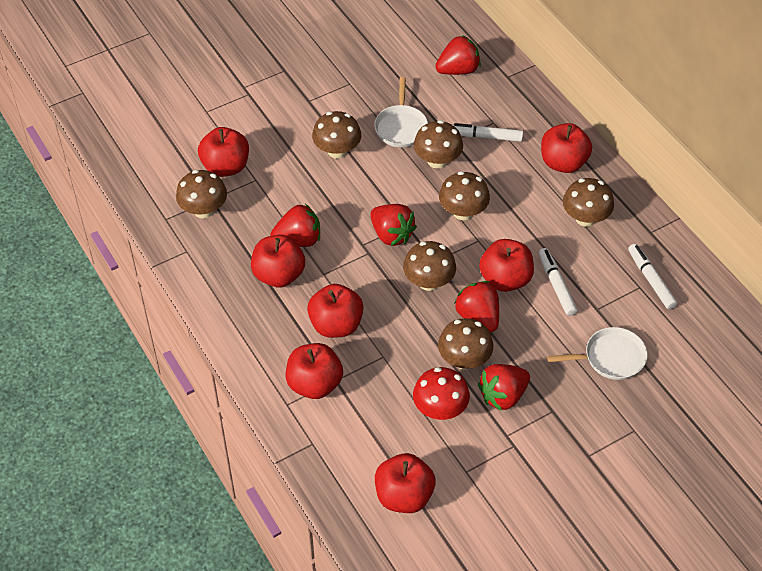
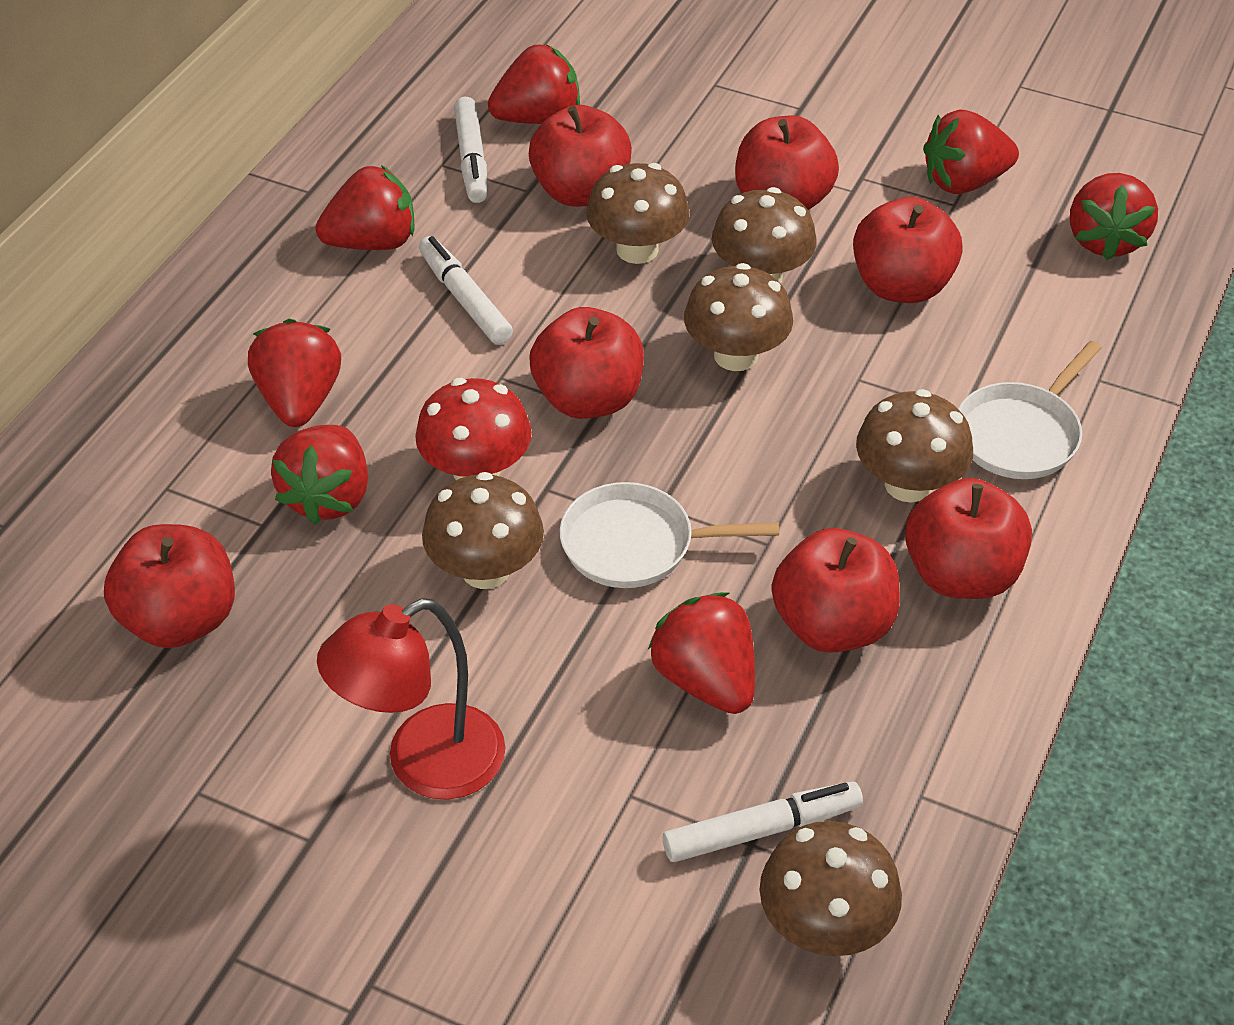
brown mushroom: 7 -> 6
red lamp: 0 -> 1
red strawberry: 5 -> 7

